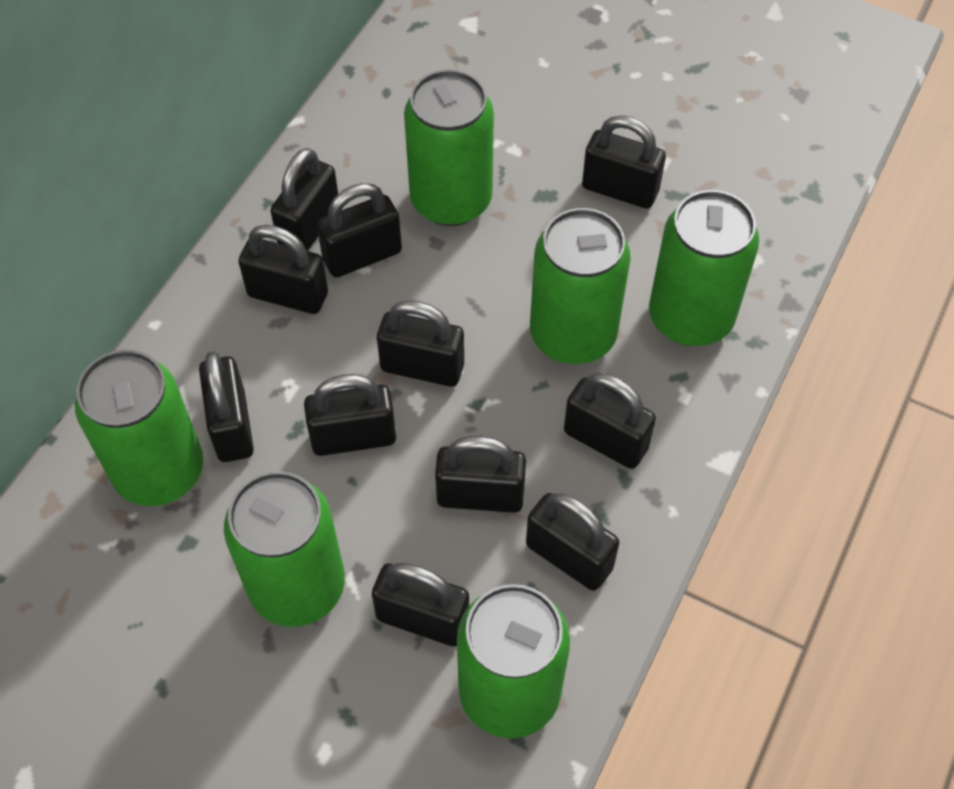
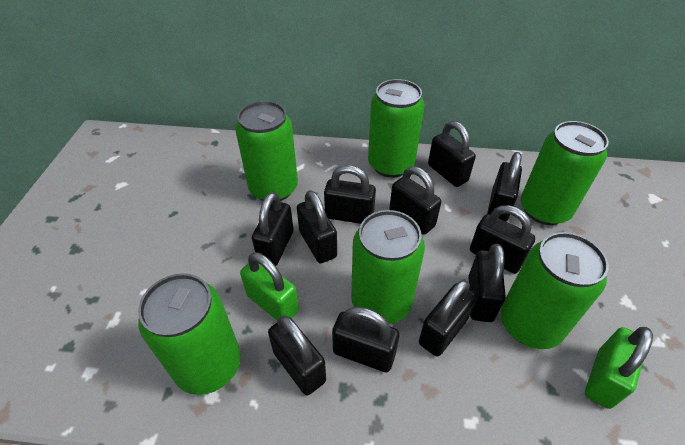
green padlock: 0 -> 2

